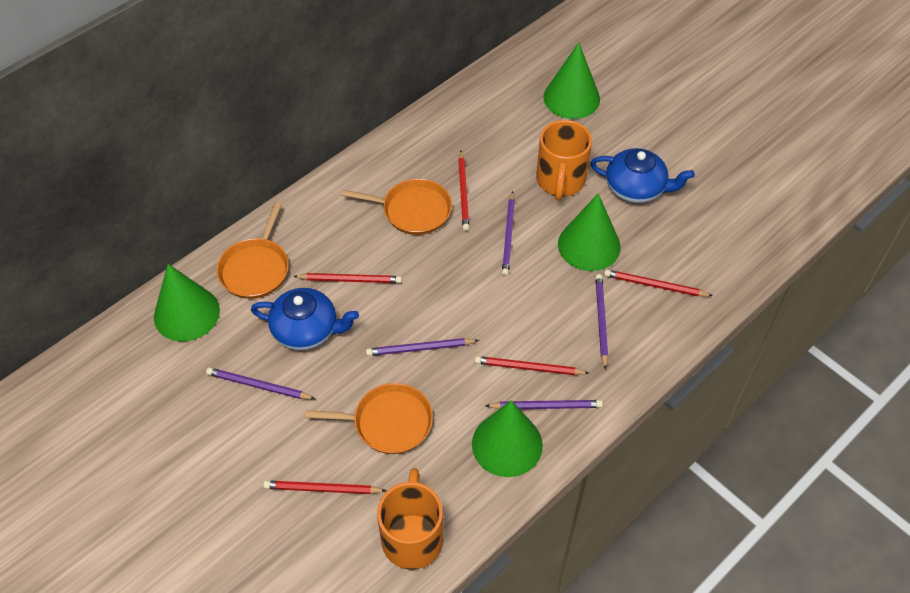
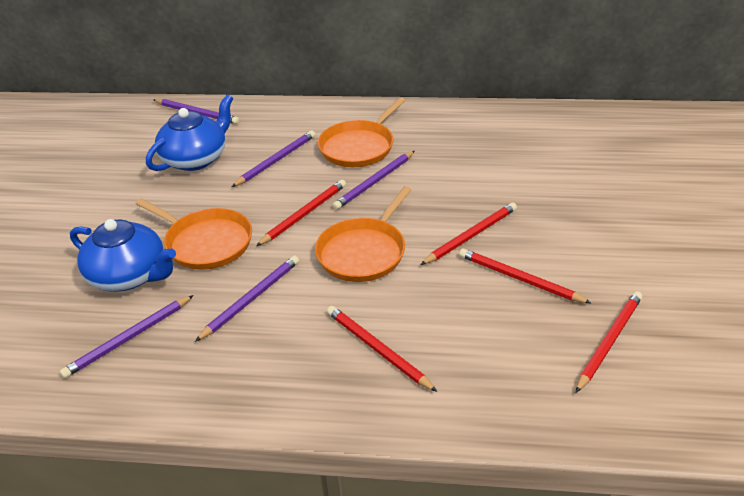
green cone: 4 -> 0
orange mug: 2 -> 0

